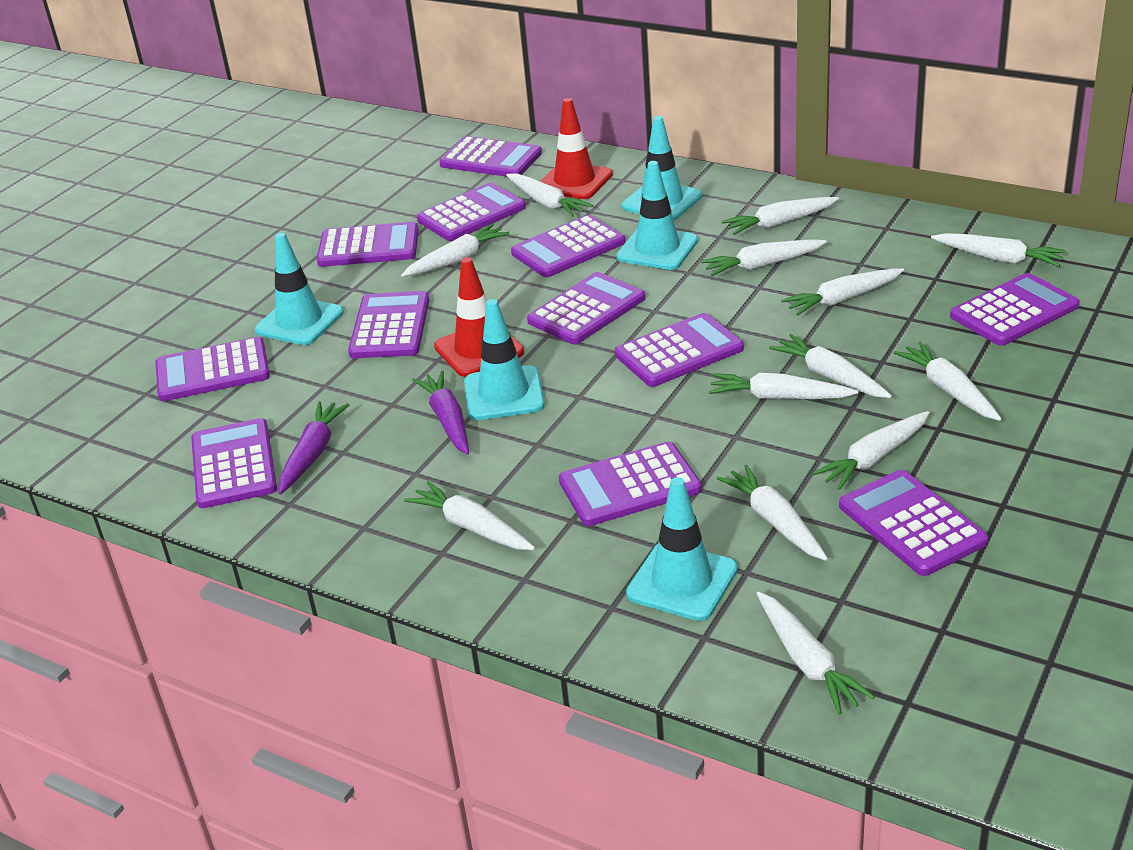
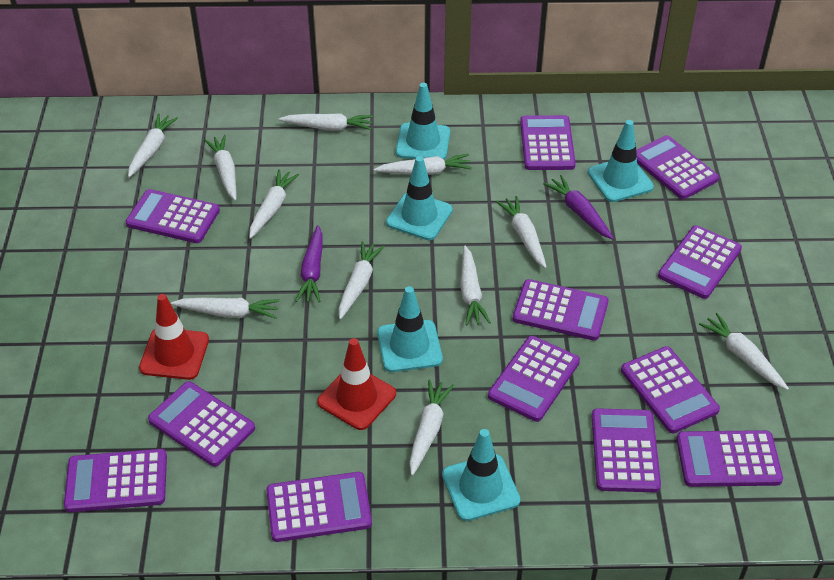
white carrot: 13 -> 11

